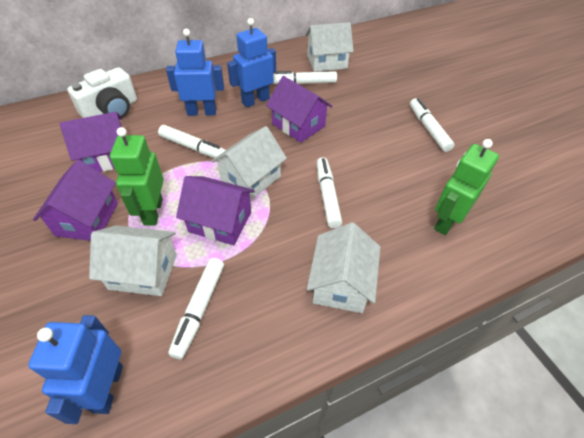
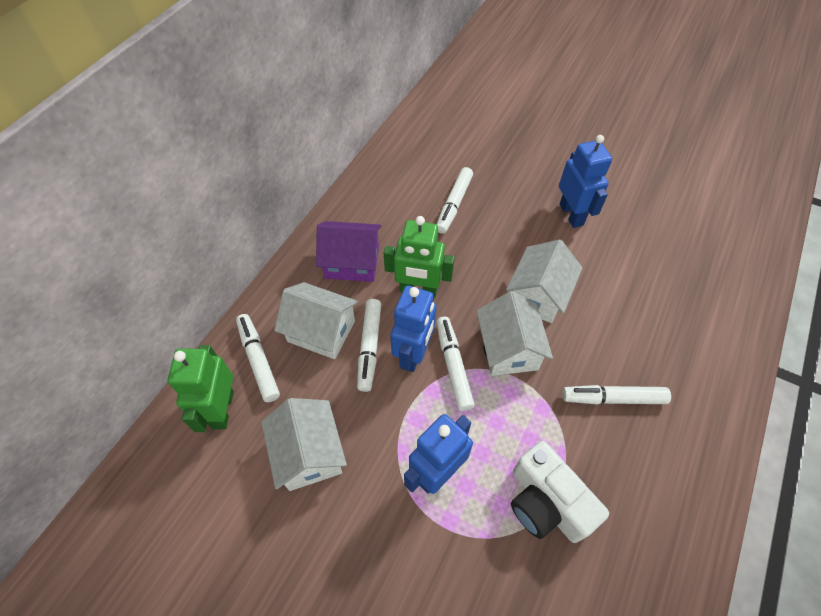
purple house: 4 -> 1

